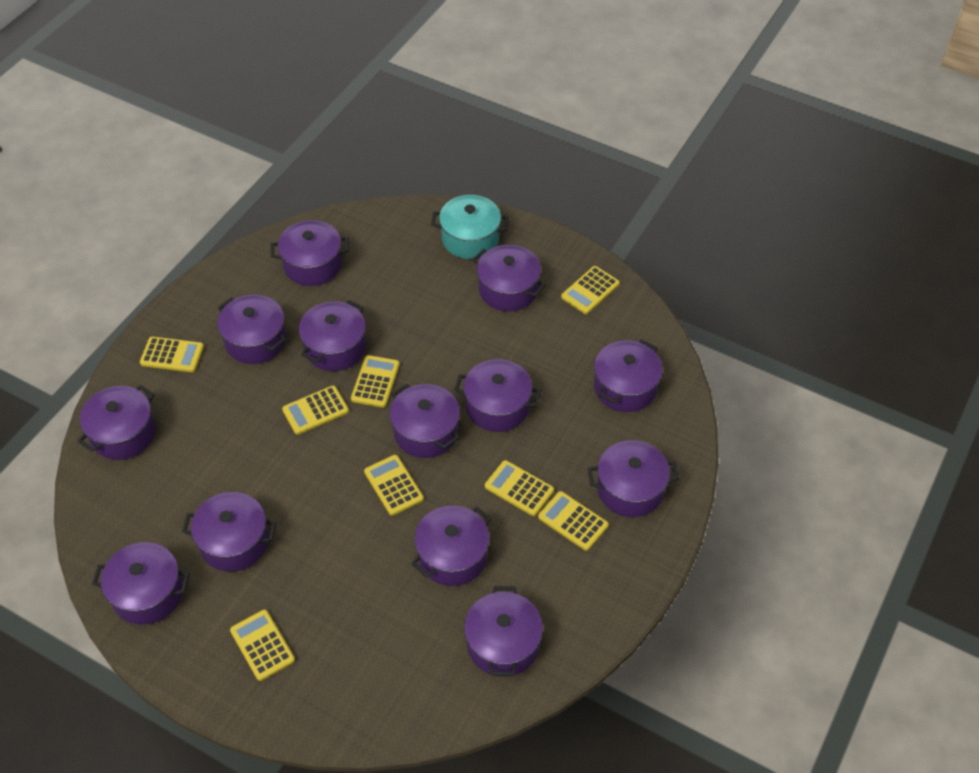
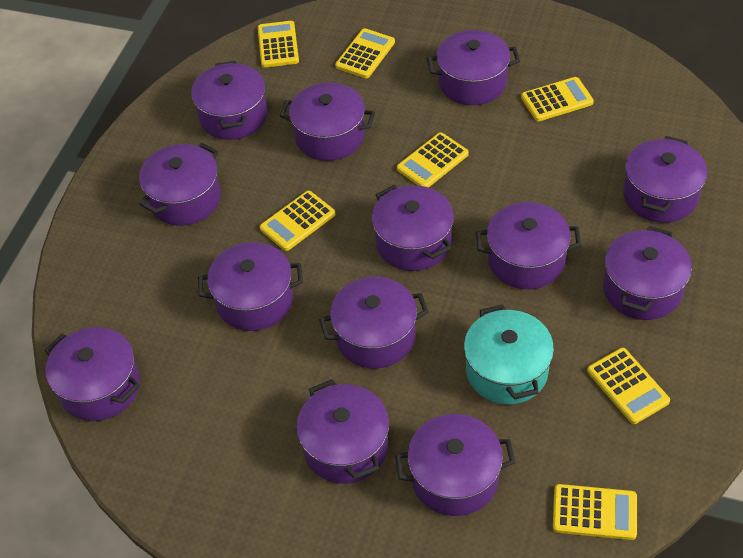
yellow calculator: 8 -> 7

